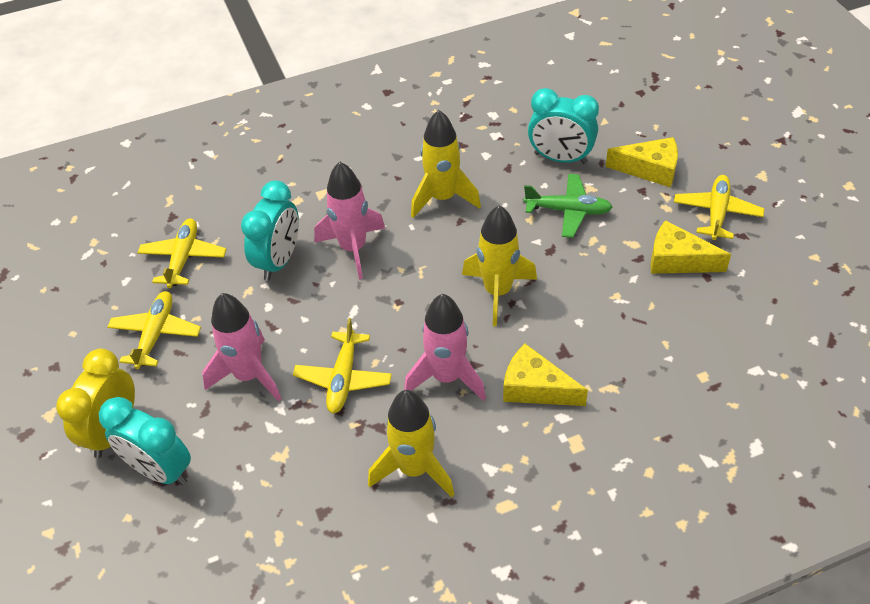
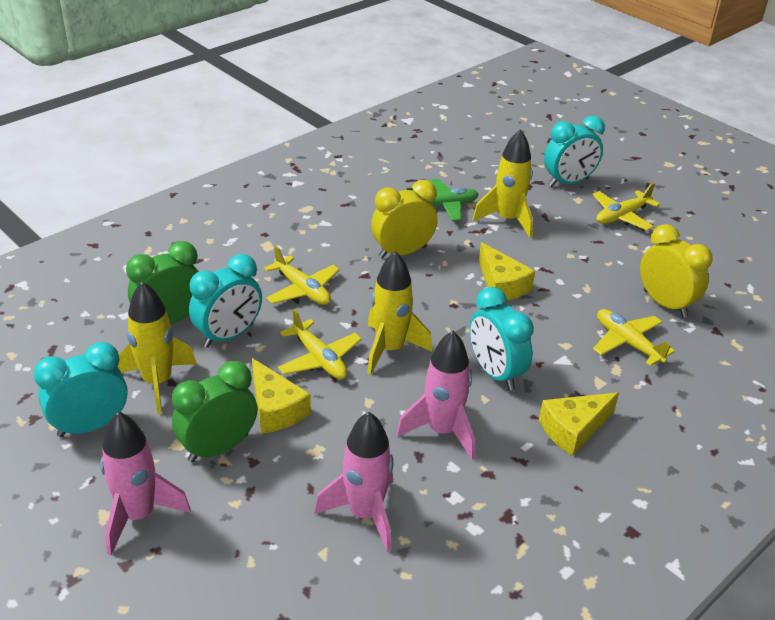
green clock: 0 -> 2
turquoise clock: 3 -> 4
yellow clock: 1 -> 2

